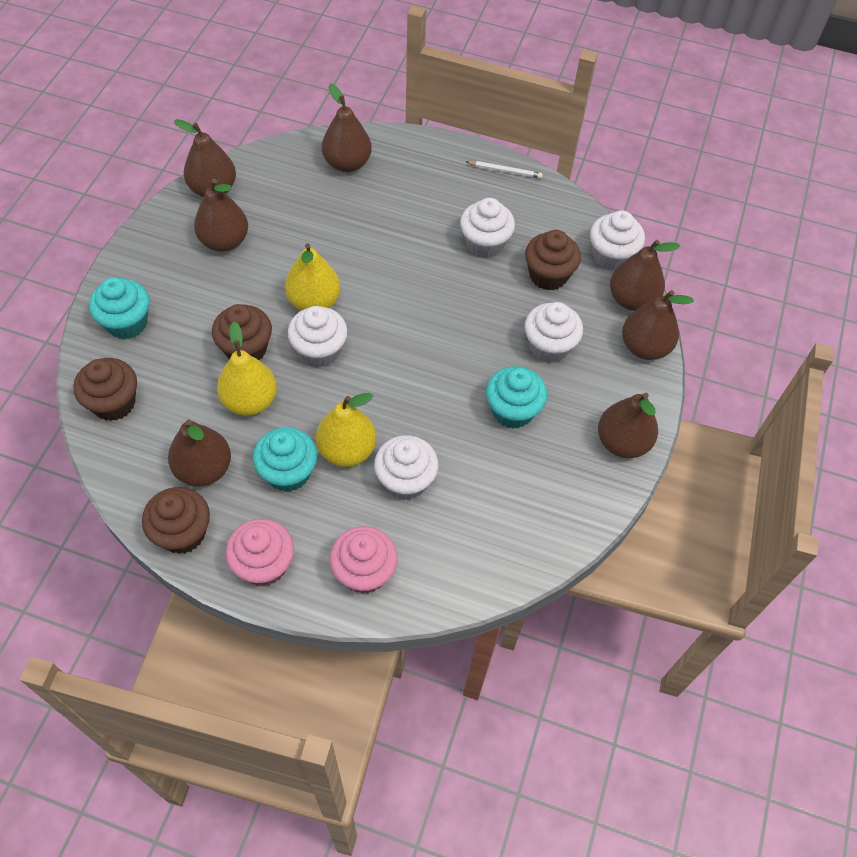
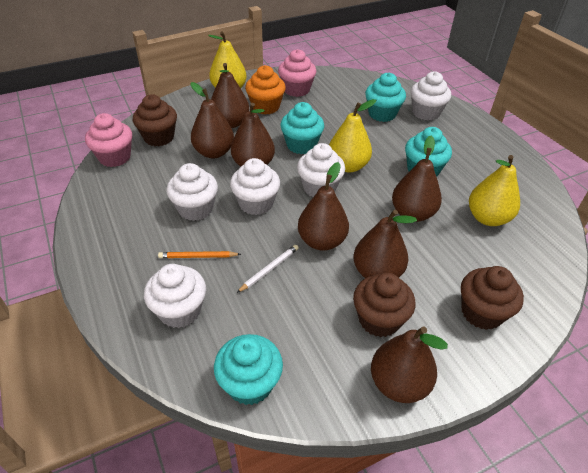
brown cupcake: 4 -> 3
orange cupcake: 0 -> 1
orange pencil: 0 -> 1
turquoise cupcake: 3 -> 4

